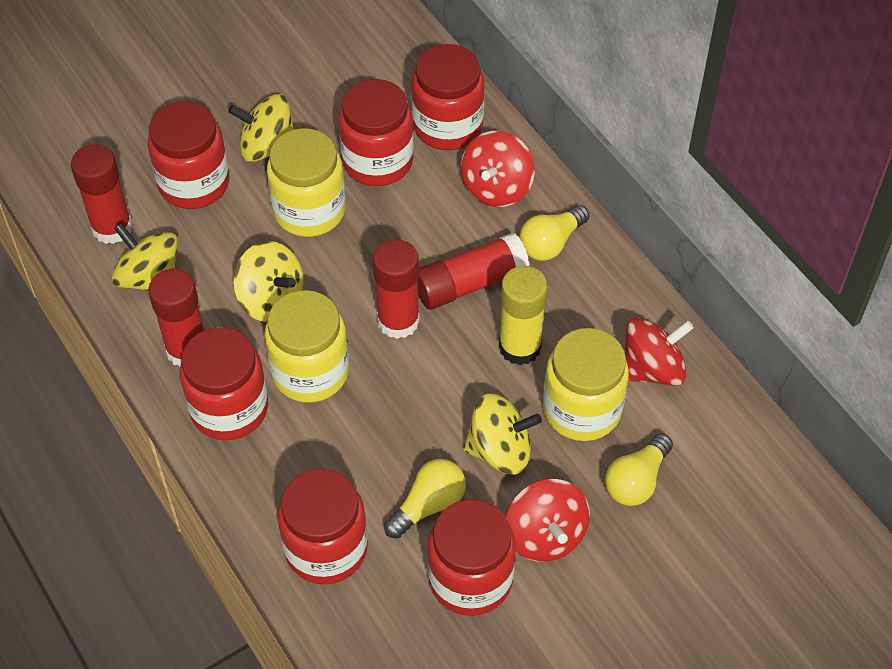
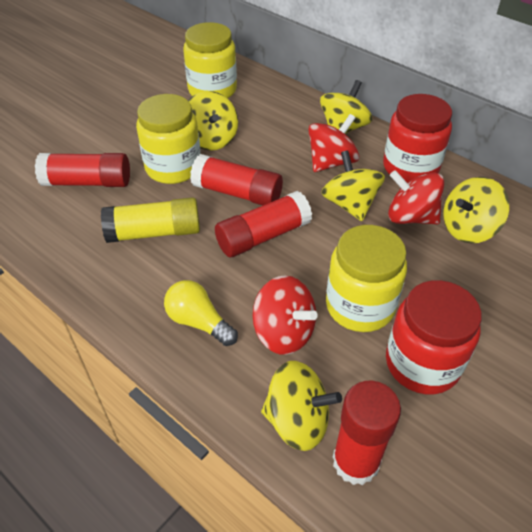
red jar: 6 -> 2
yellow light bulb: 3 -> 1
yellow spinning top: 4 -> 5

